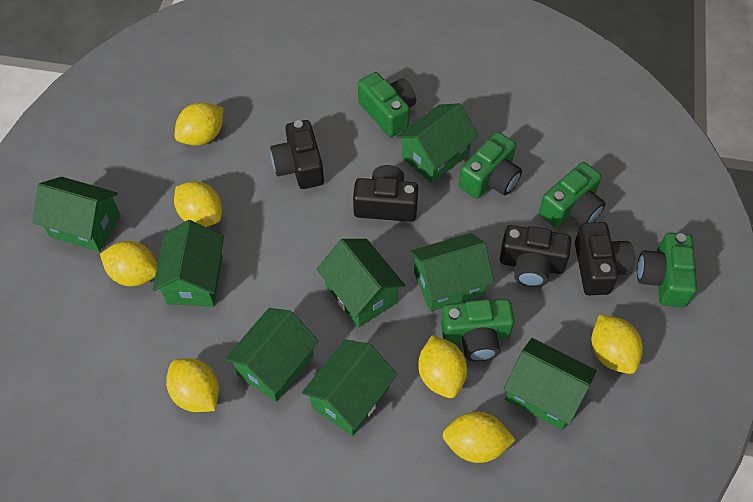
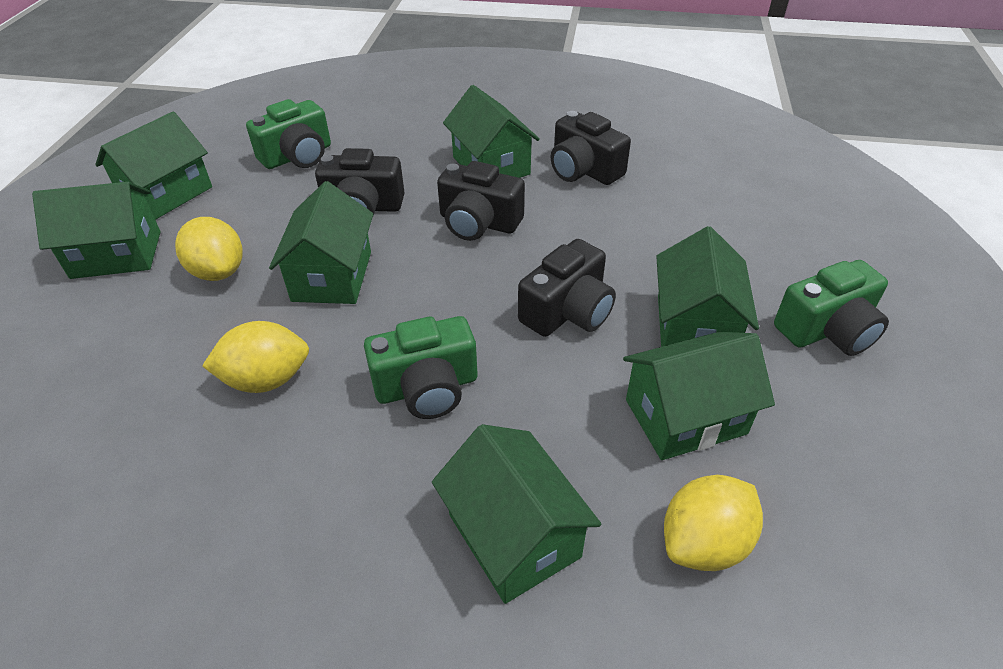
green camera: 5 -> 3
green house: 8 -> 7
yellow lemon: 7 -> 3

